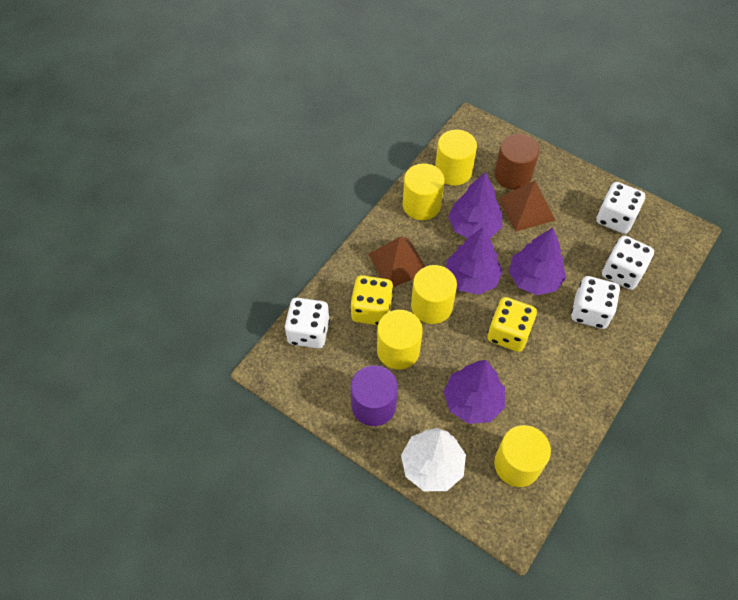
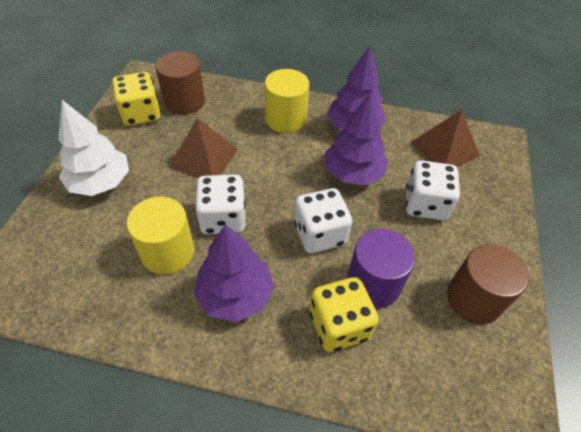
brown cylinder: 1 -> 2
purple tree: 4 -> 3
white dice: 4 -> 3
yellow cylinder: 5 -> 2

